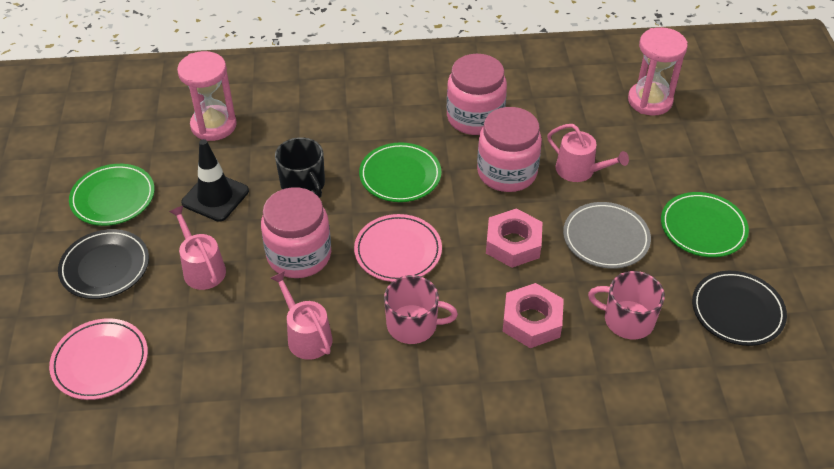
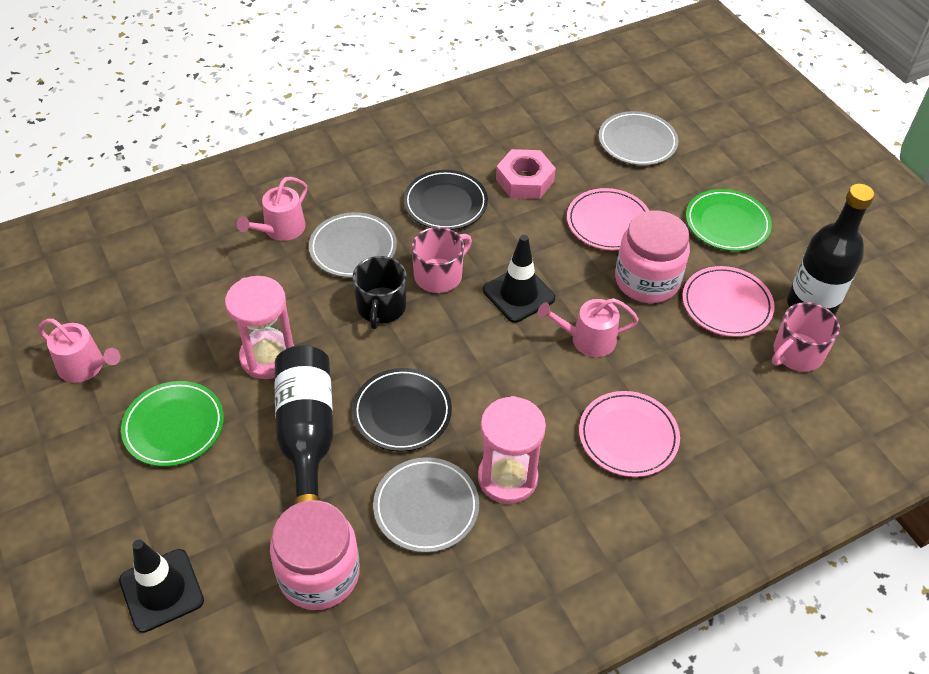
black bottle: 0 -> 2
black traffic cone: 1 -> 2
green plate: 3 -> 2
grey plate: 1 -> 3
pink jar: 3 -> 2
pink nut: 2 -> 1
pink plate: 2 -> 3

